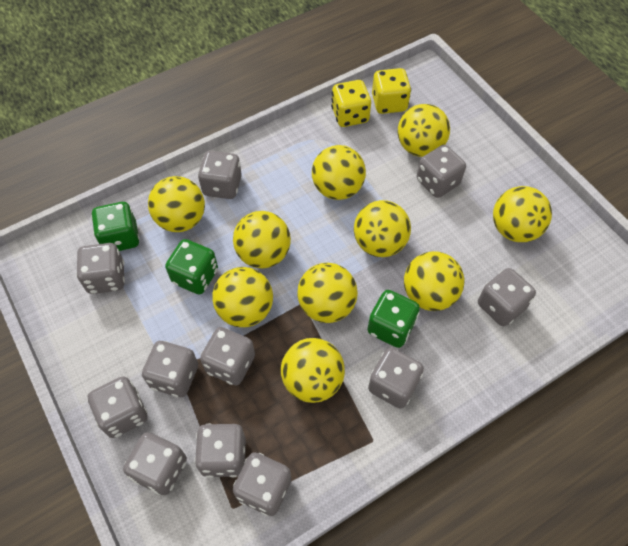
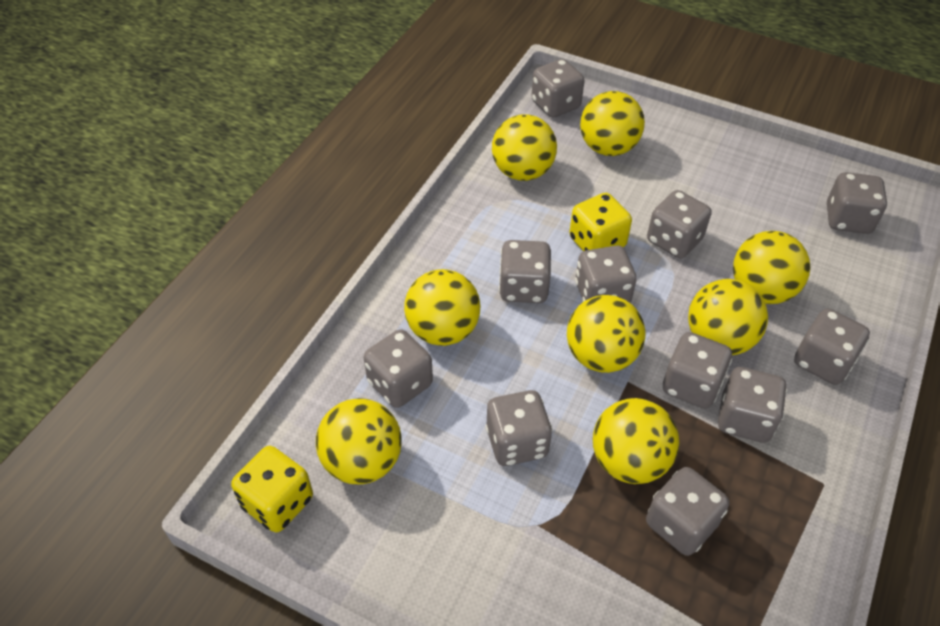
green dice: 3 -> 0
yellow ball: 10 -> 8

